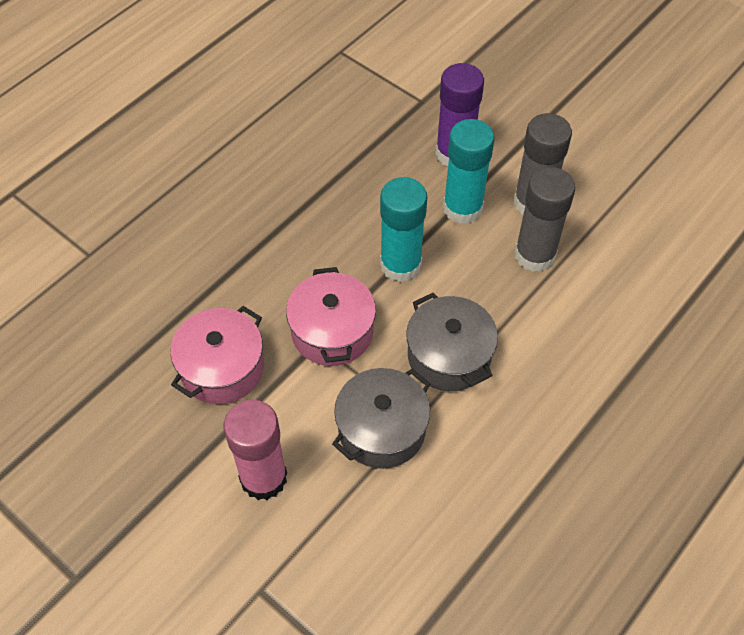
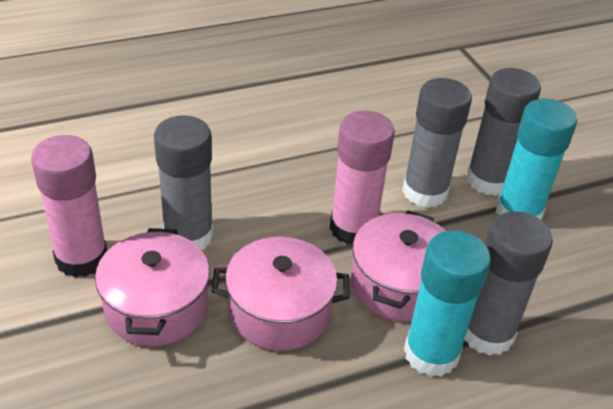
grey glue stick: 2 -> 4
grey pot: 2 -> 0
pink glue stick: 1 -> 2
pink pot: 2 -> 3
purple glue stick: 1 -> 0

